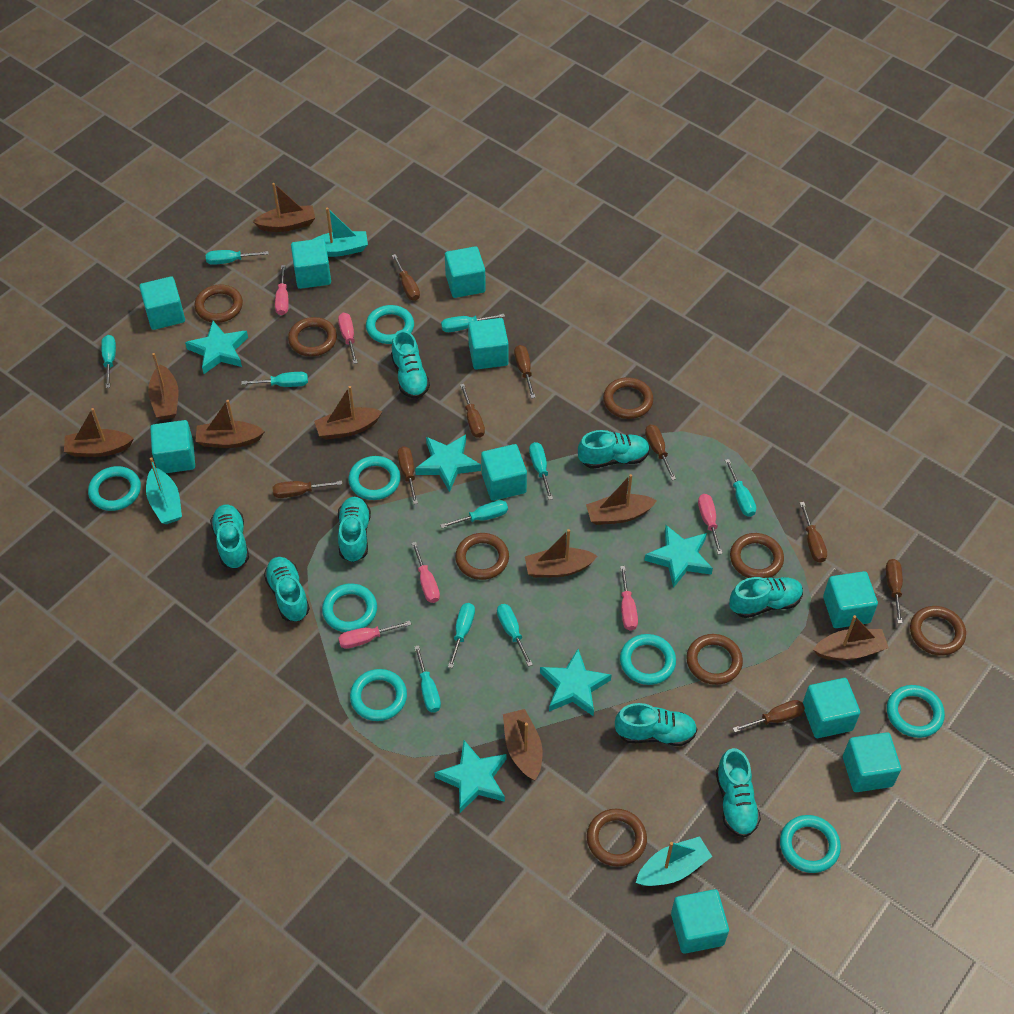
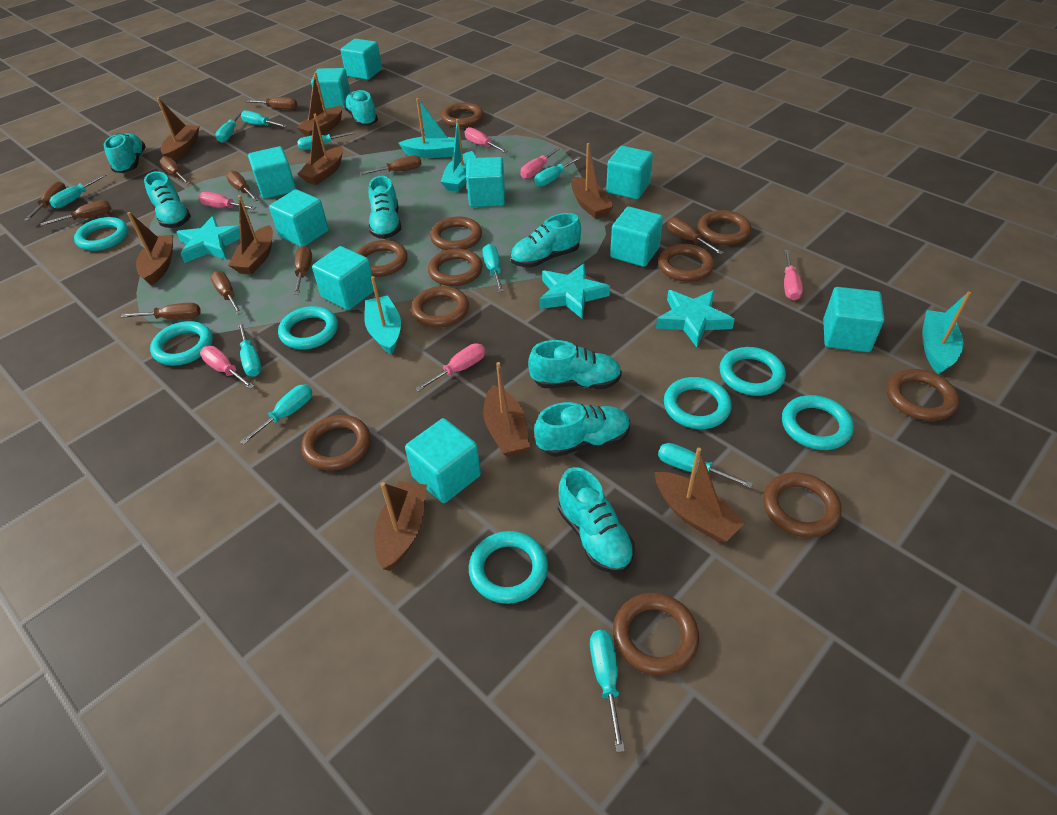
brown ring: 8 -> 11
brown screwdriver: 9 -> 10
turquoise boat: 3 -> 4
turquoise ring: 8 -> 7
turquoise star: 5 -> 3

